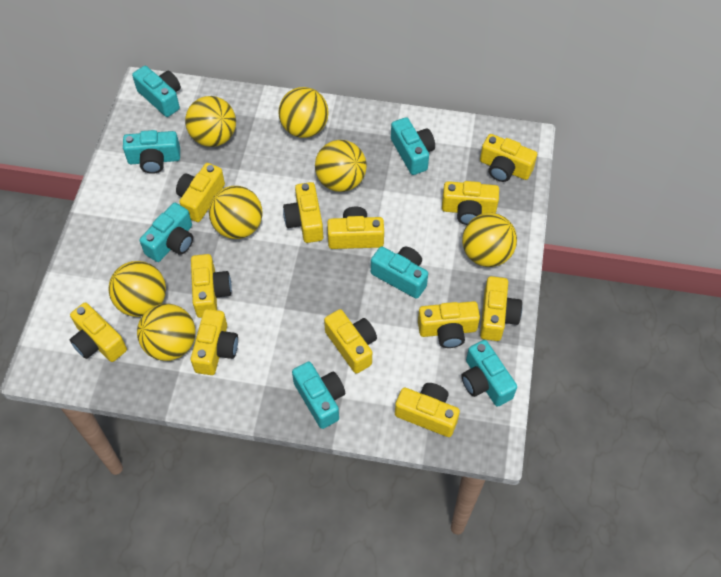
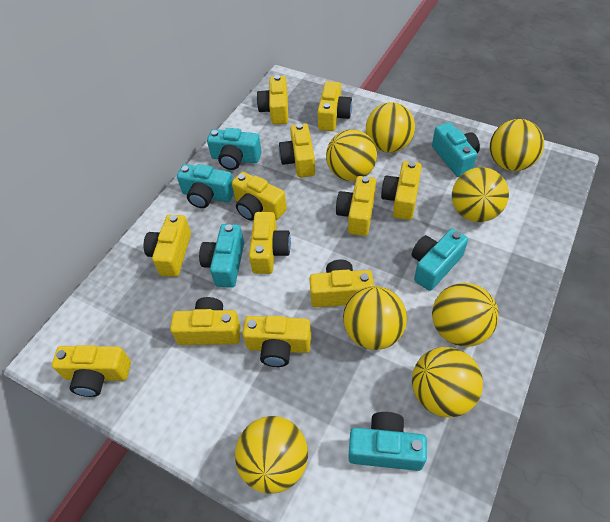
turquoise camera: 7 -> 6
yellow ball: 7 -> 8

